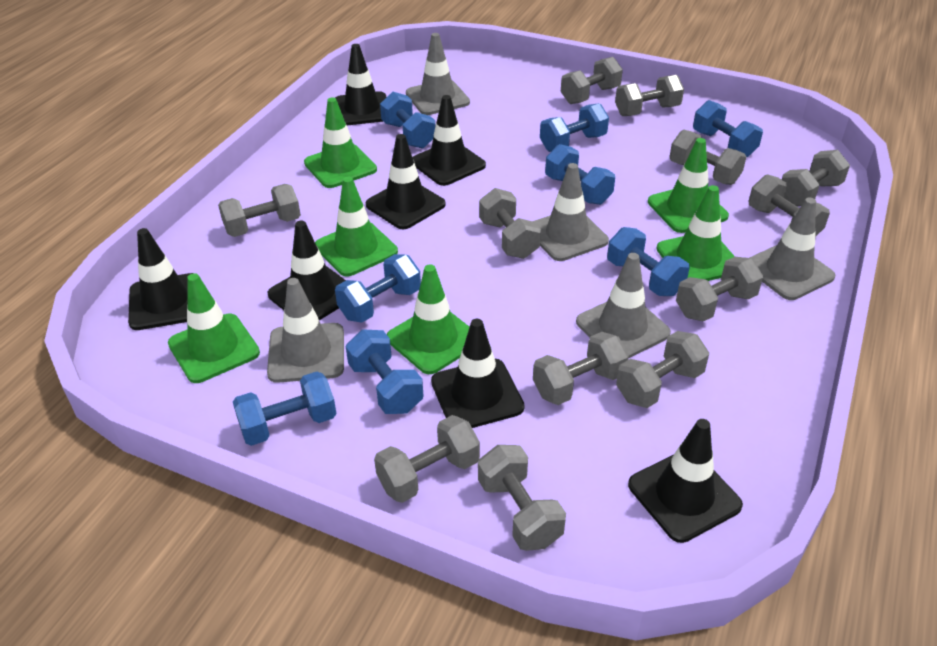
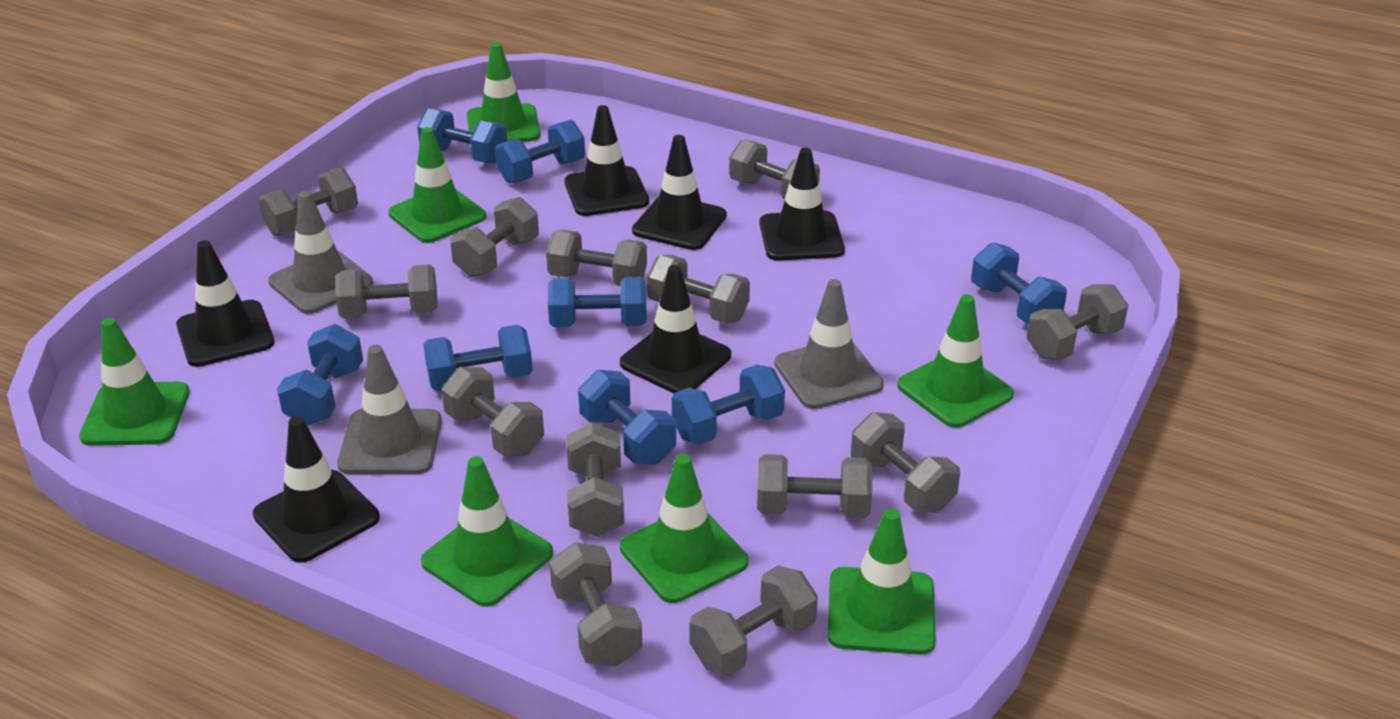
black traffic cone: 7 -> 6
green traffic cone: 6 -> 7
grey dumbbell: 12 -> 13
grey traffic cone: 5 -> 3

